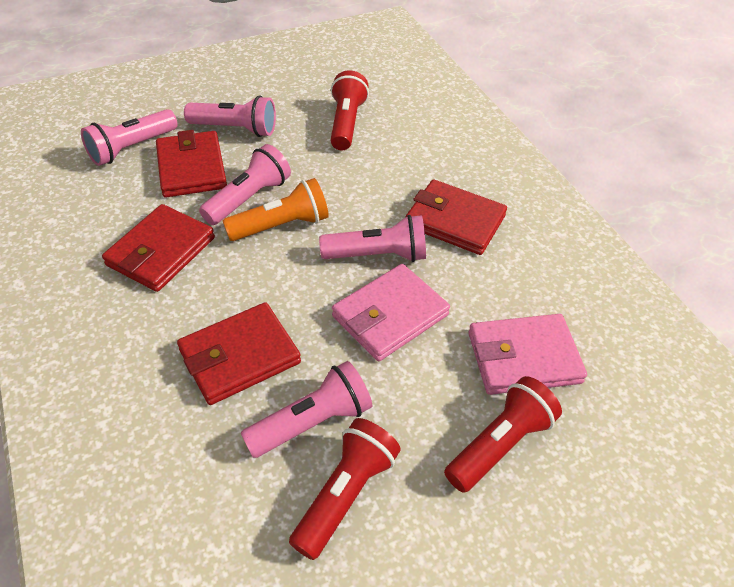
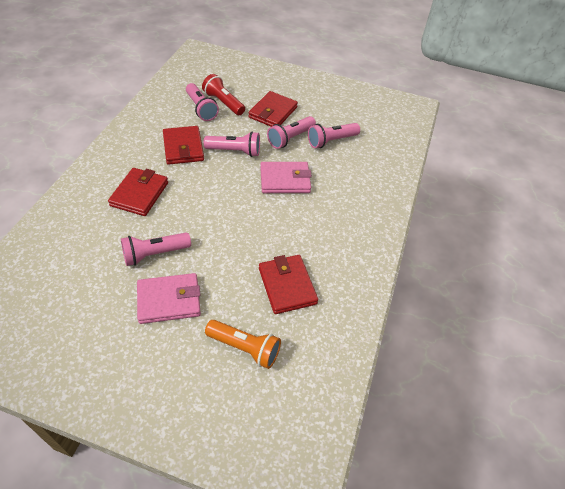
red flashlight: 3 -> 1

